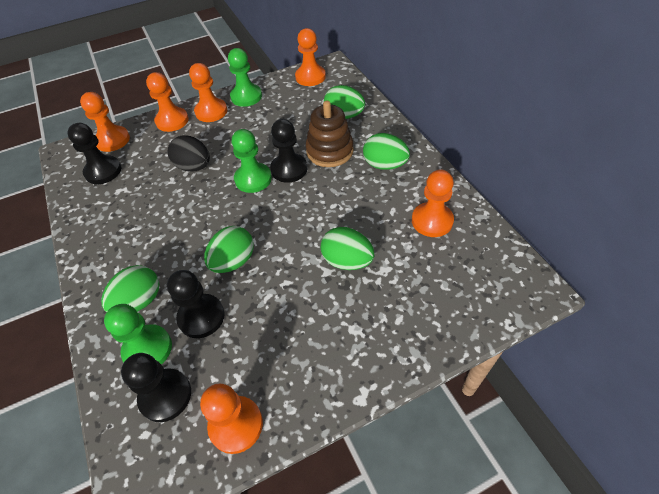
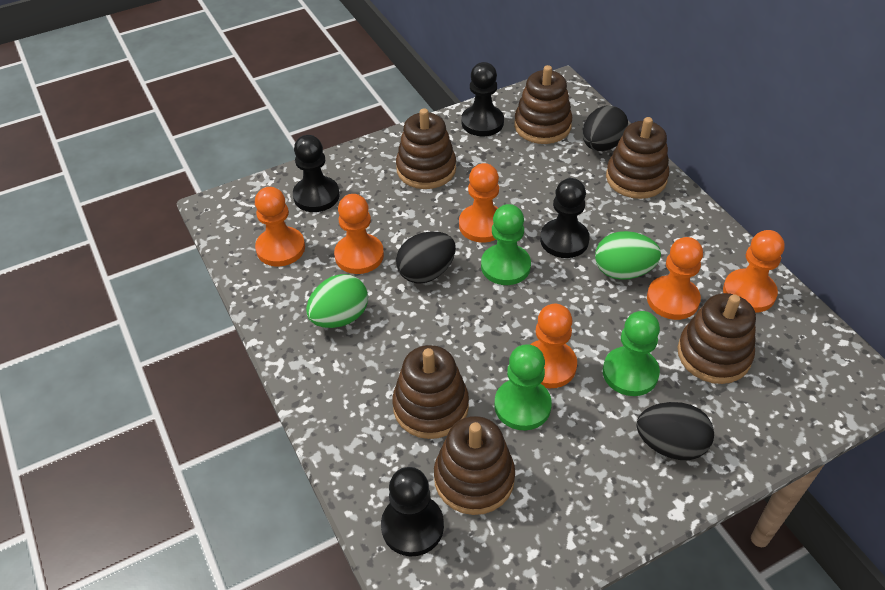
black egg: 1 -> 3
brown stacking toy: 1 -> 6
green egg: 5 -> 2

